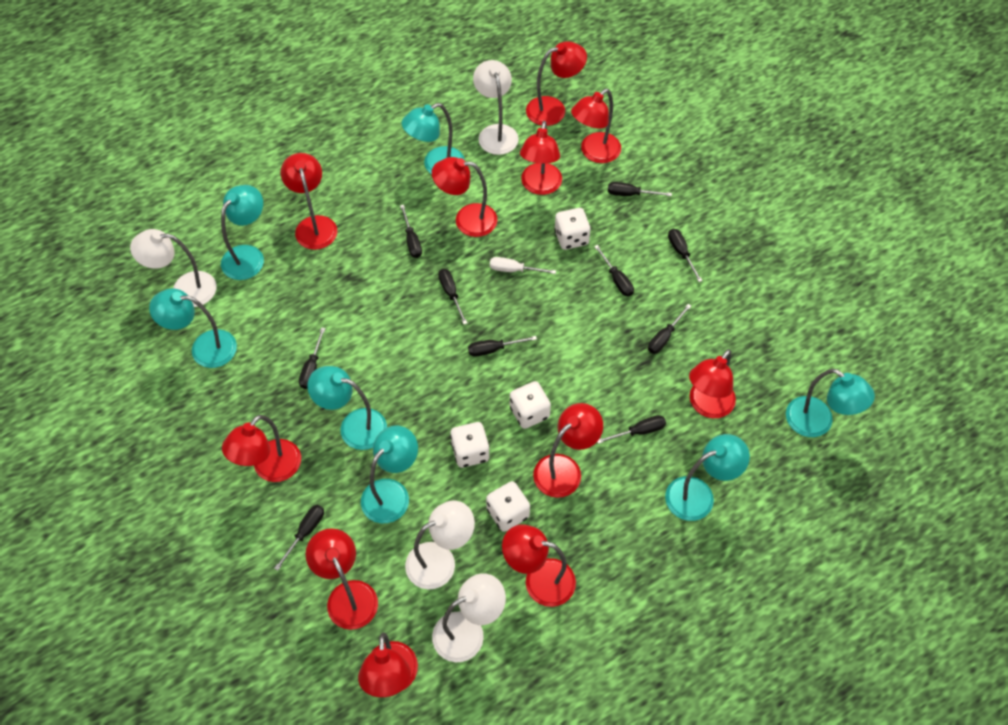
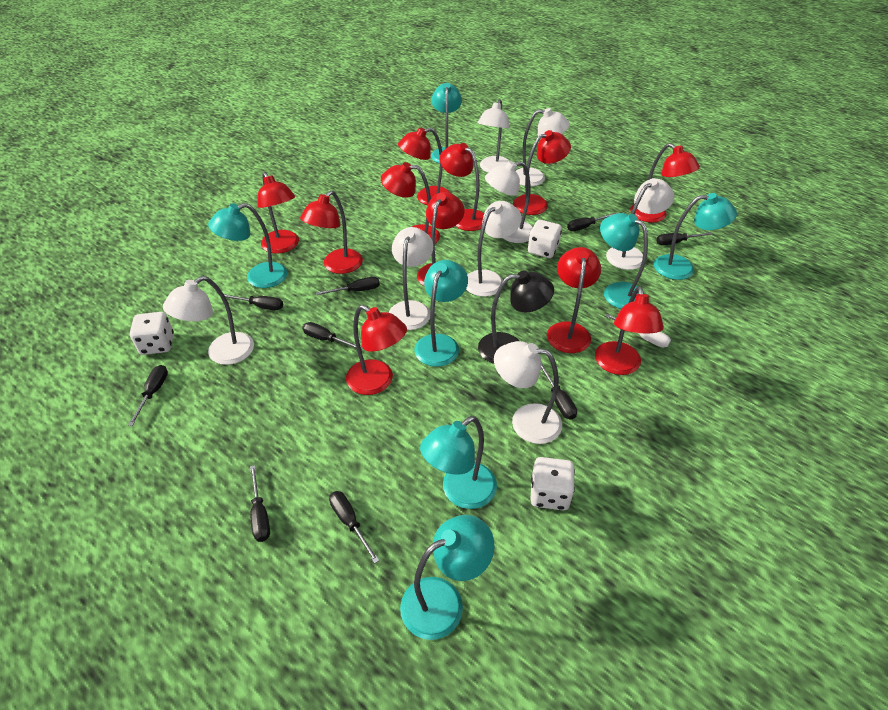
black lamp: 0 -> 1
black screwdriver: 10 -> 9
white dice: 4 -> 3
white lamp: 4 -> 8

